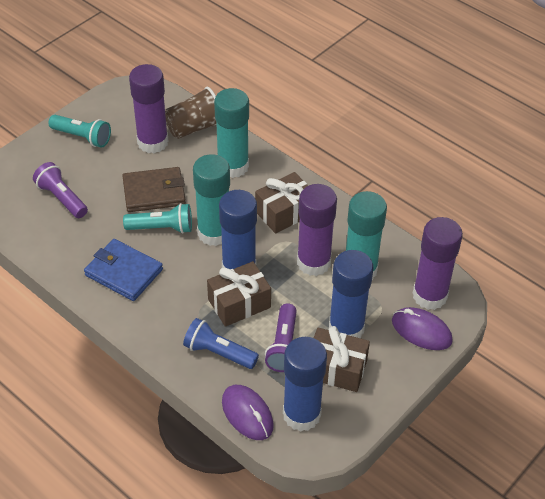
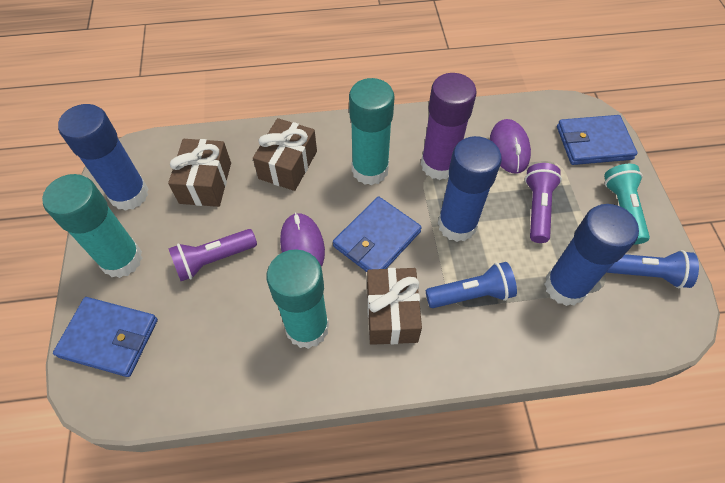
blue flashlight: 1 -> 2
blue wallet: 1 -> 3
brown cup: 1 -> 0
brown wallet: 1 -> 0
purple glue stick: 3 -> 1
turquoise flashlight: 2 -> 1

